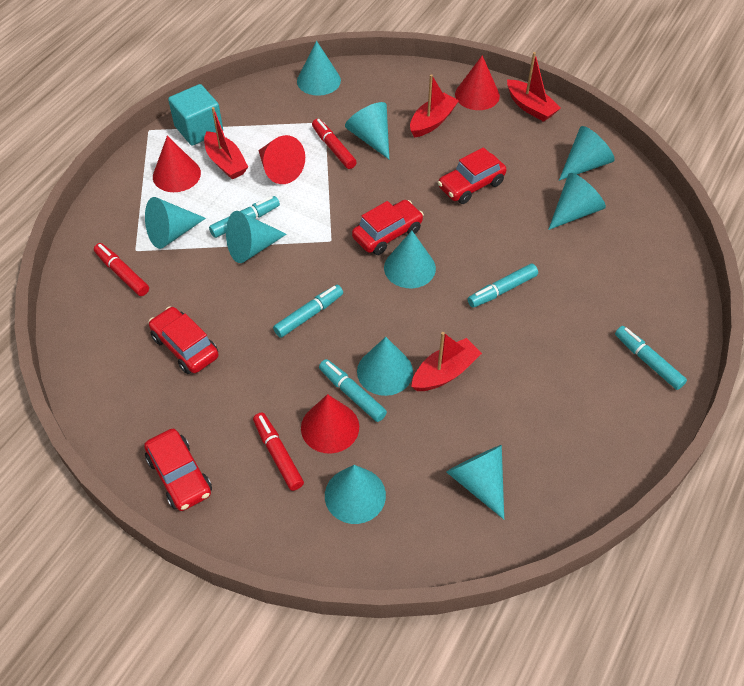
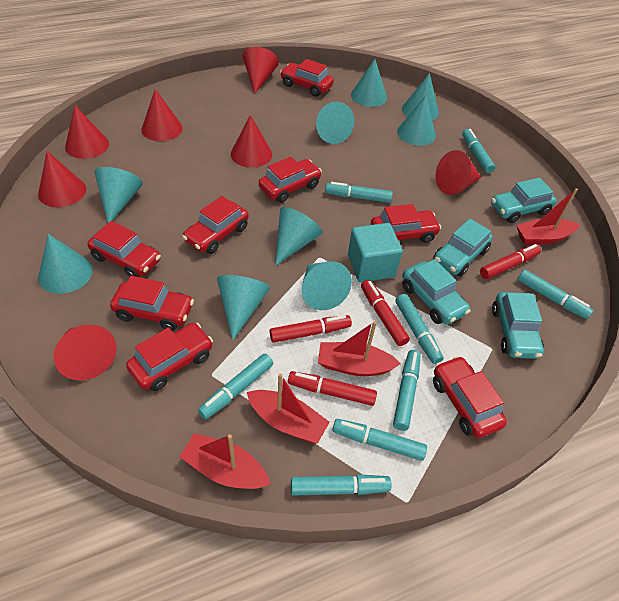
red car: 4 -> 8
red cone: 4 -> 7
red marker: 3 -> 4
turquoise car: 0 -> 4
turquoise cone: 10 -> 9
turquoise marker: 5 -> 8

